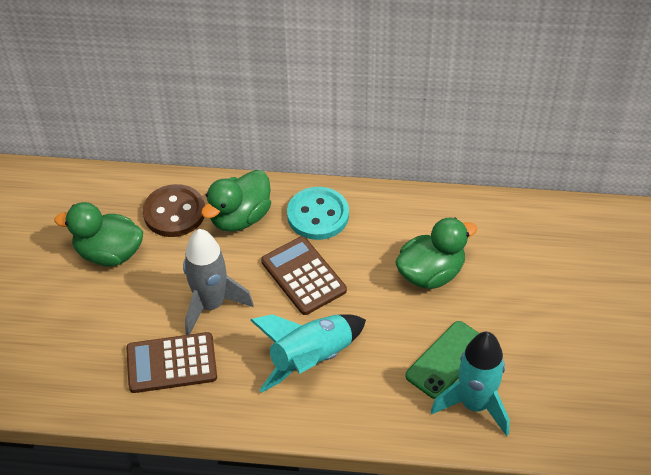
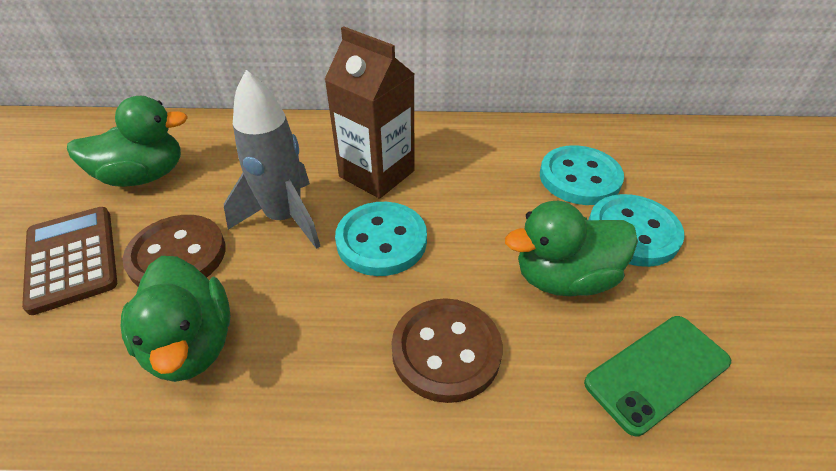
brown button: 1 -> 2
brown calculator: 2 -> 1
brown carton: 0 -> 1
turquoise button: 1 -> 3
turquoise rocket: 2 -> 0

